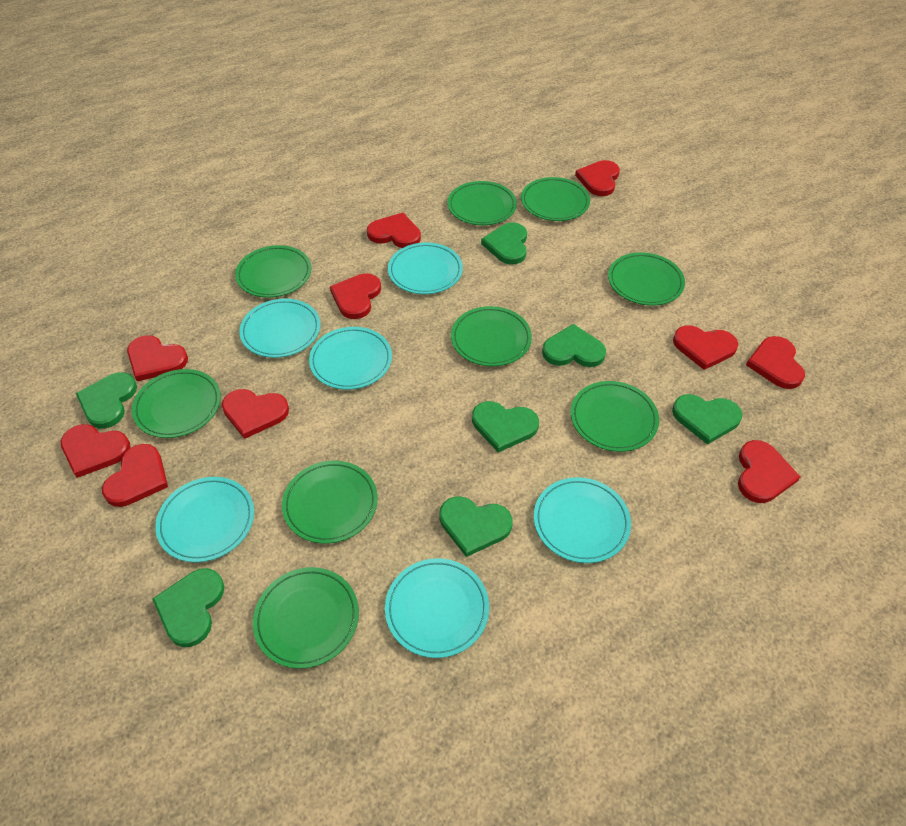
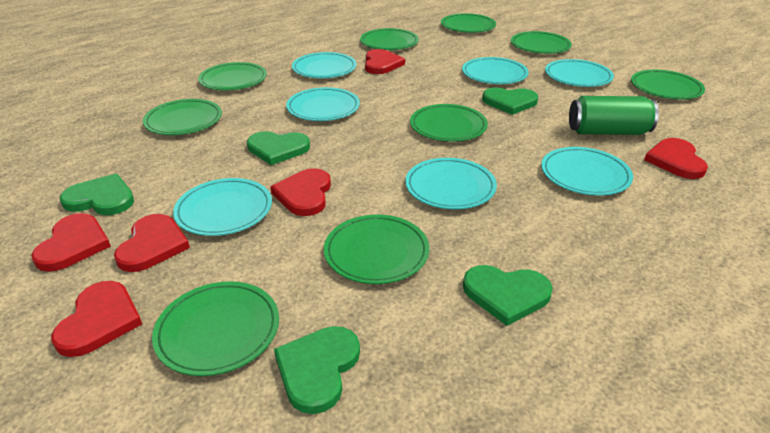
green can: 0 -> 1
green heart: 7 -> 5
red heart: 10 -> 6
turquoise plate: 6 -> 7

